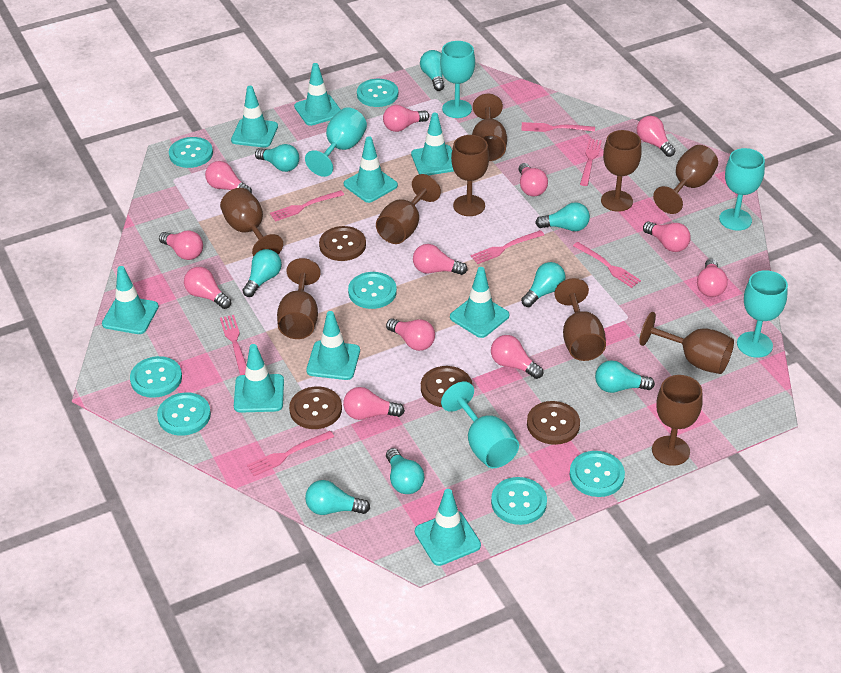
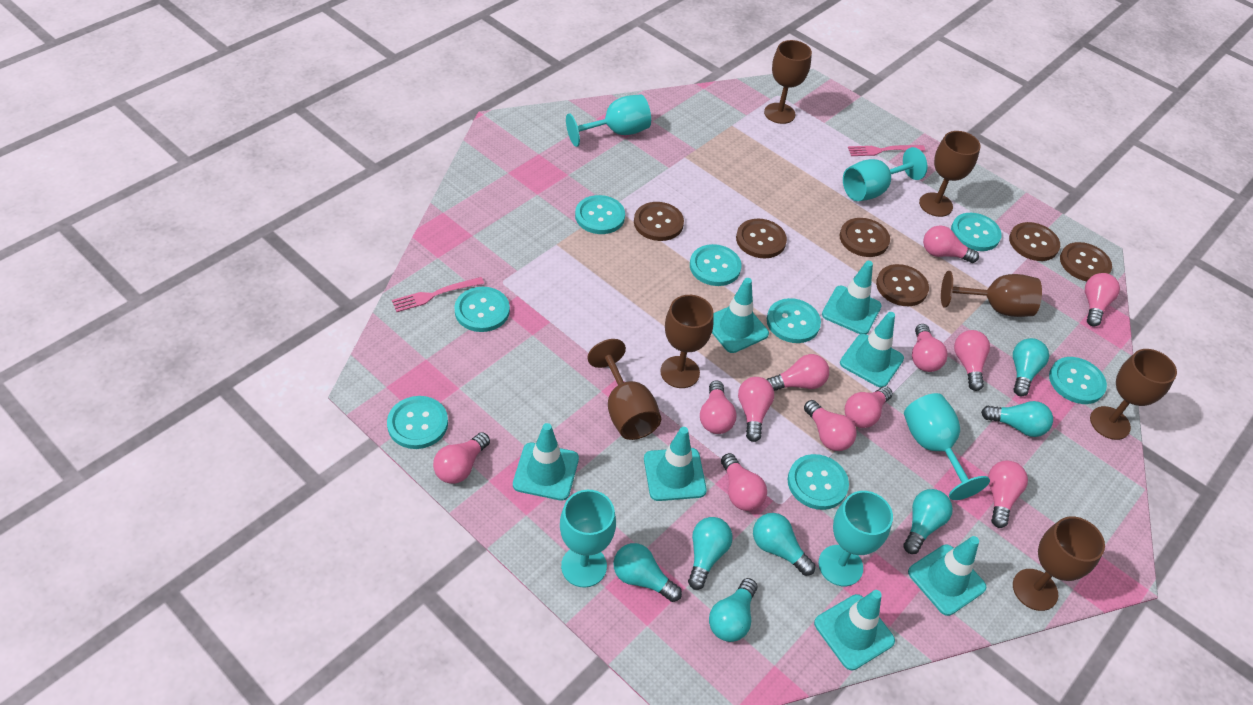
brown button: 4 -> 6
brown goblet: 10 -> 7
pink fork: 7 -> 2
turquoise button: 7 -> 8
turquoise light bulb: 8 -> 7
turquoise traffic cone: 9 -> 7

